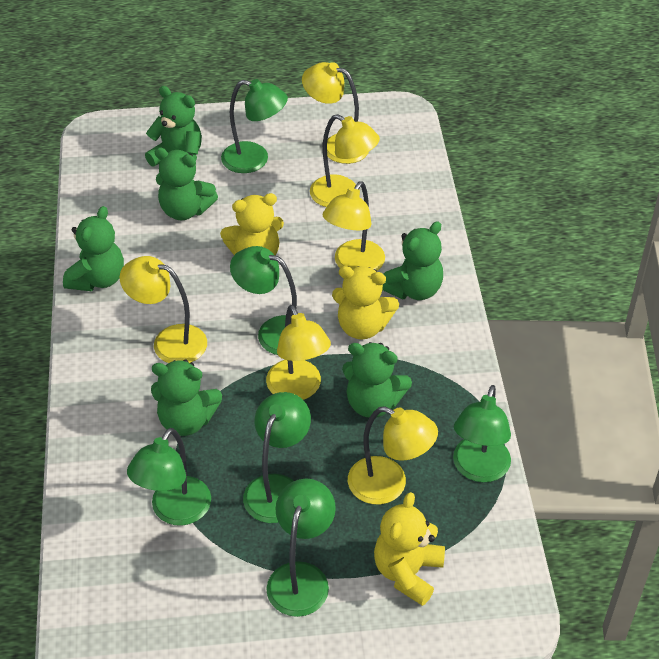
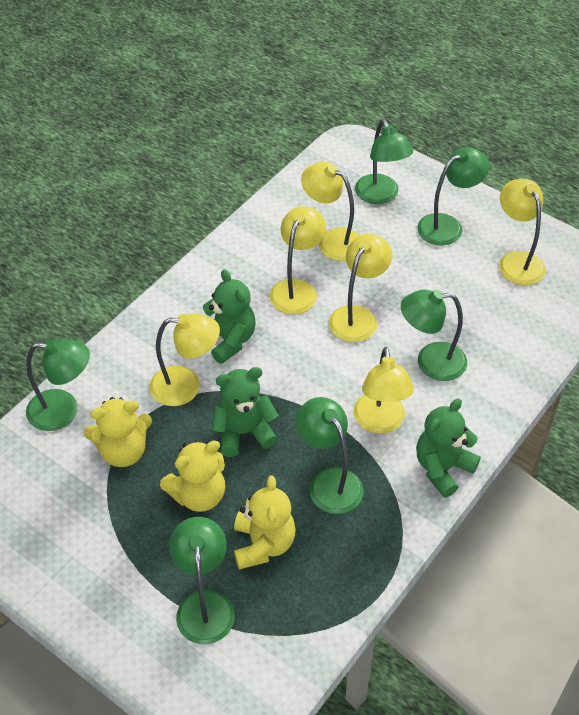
green teddy bear: 6 -> 3

